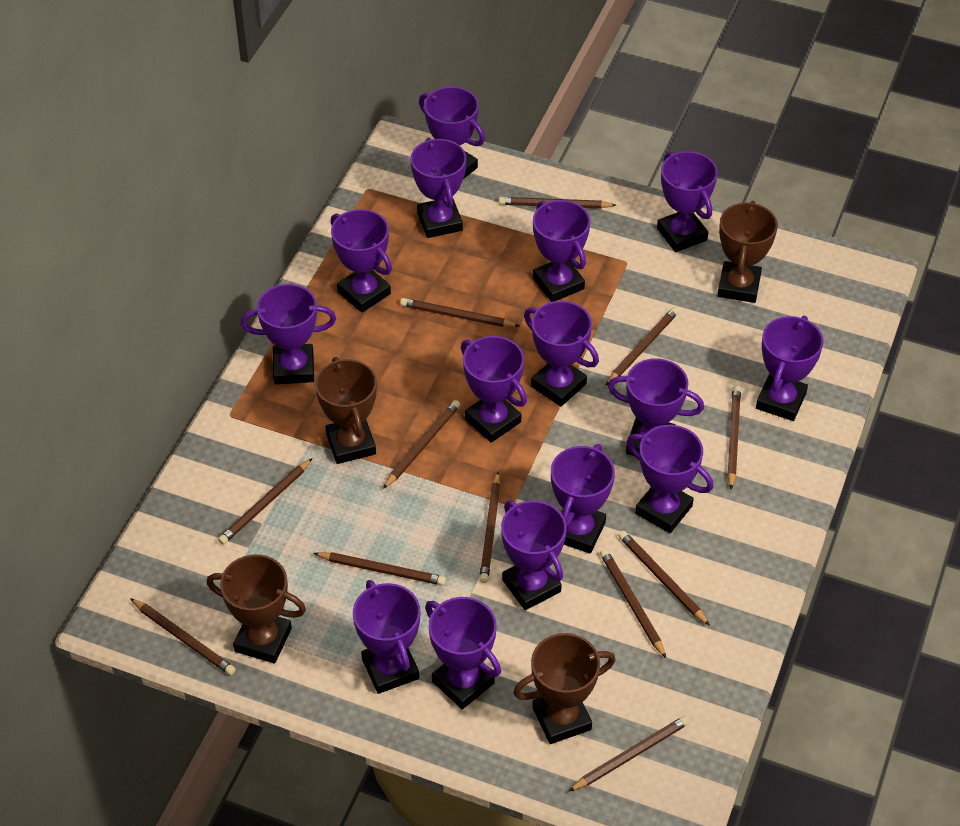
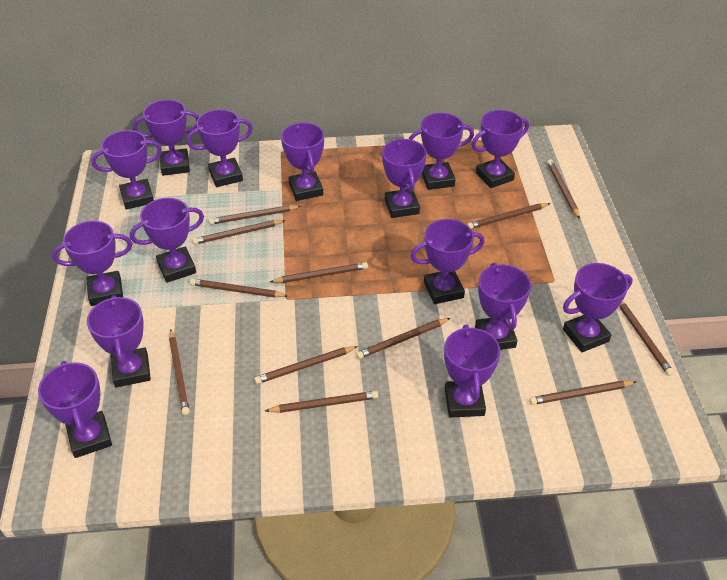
brown trophy: 4 -> 0

